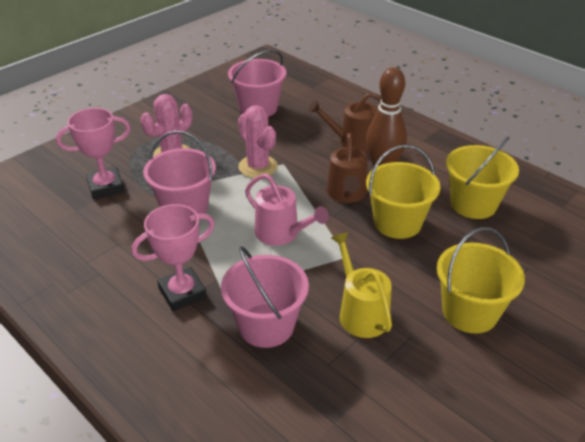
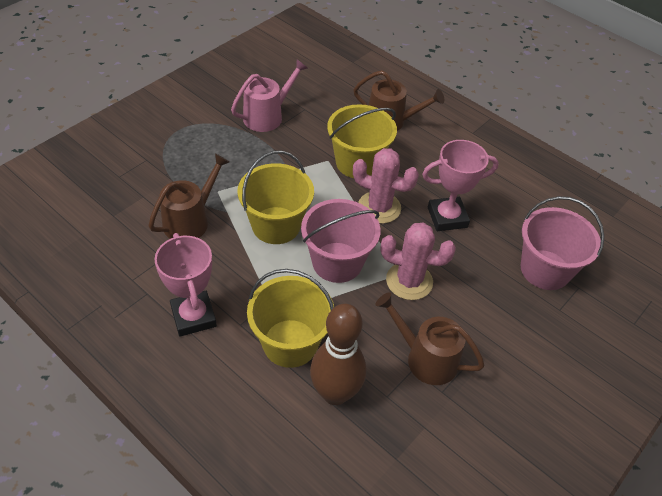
brown watering can: 2 -> 3
pink bucket: 3 -> 2
yellow watering can: 1 -> 0

